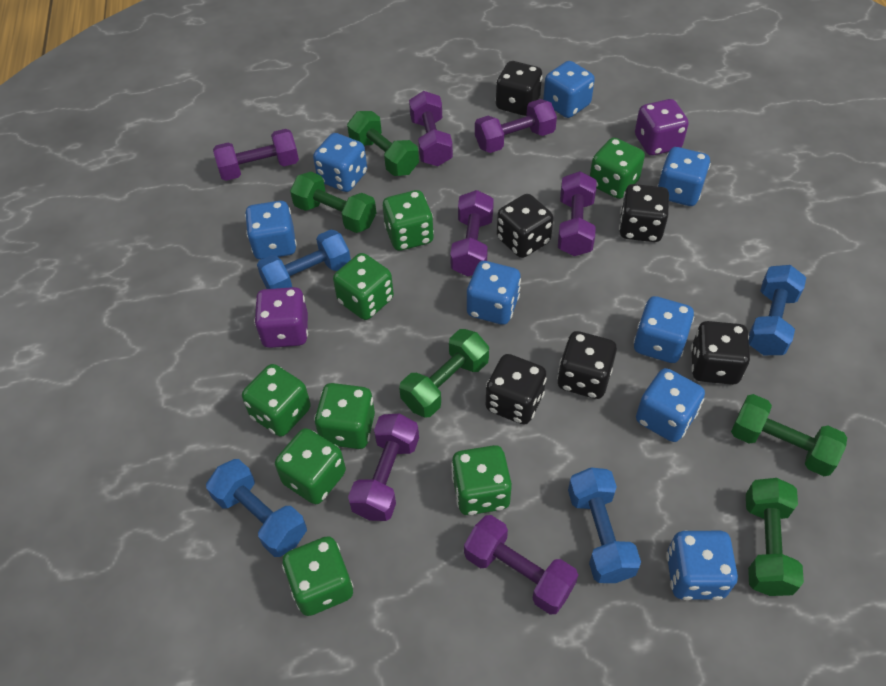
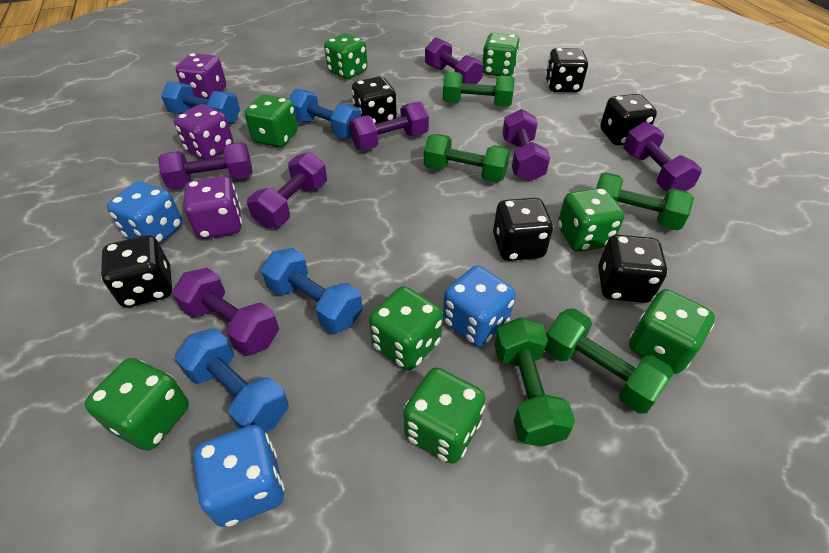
blue dice: 8 -> 3
purple dice: 2 -> 3

